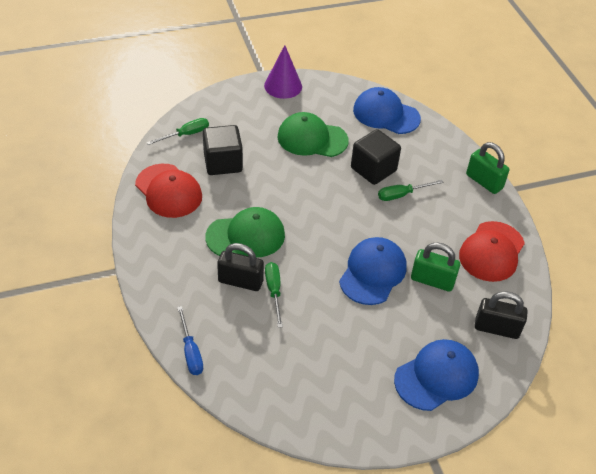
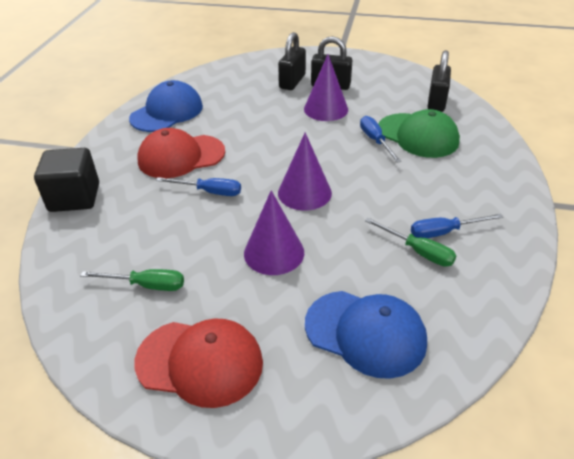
black cube: 2 -> 1
black padlock: 2 -> 3
blue cap: 3 -> 2
blue screwdriver: 1 -> 3
green cap: 2 -> 1
green padlock: 2 -> 0
green screwdriver: 3 -> 2
purple cone: 1 -> 3

